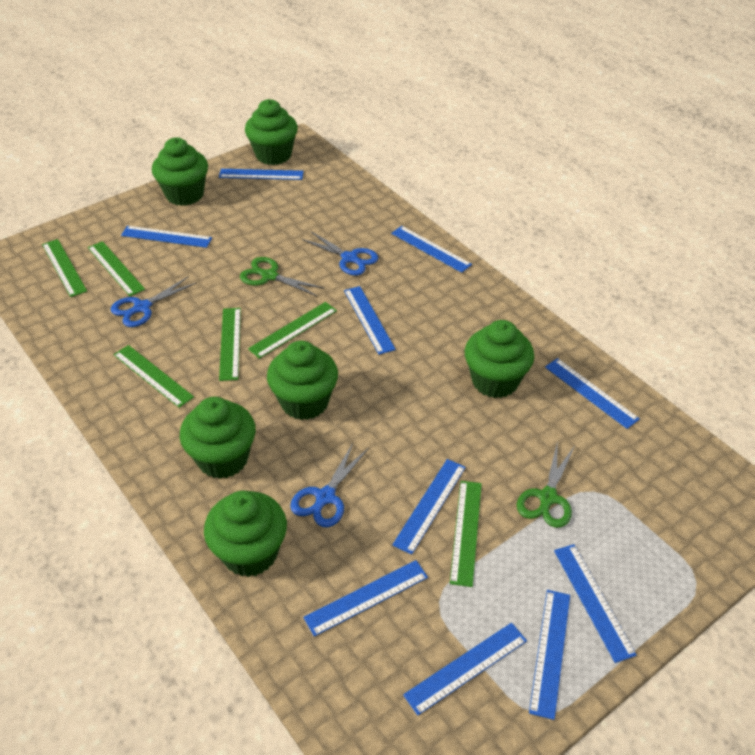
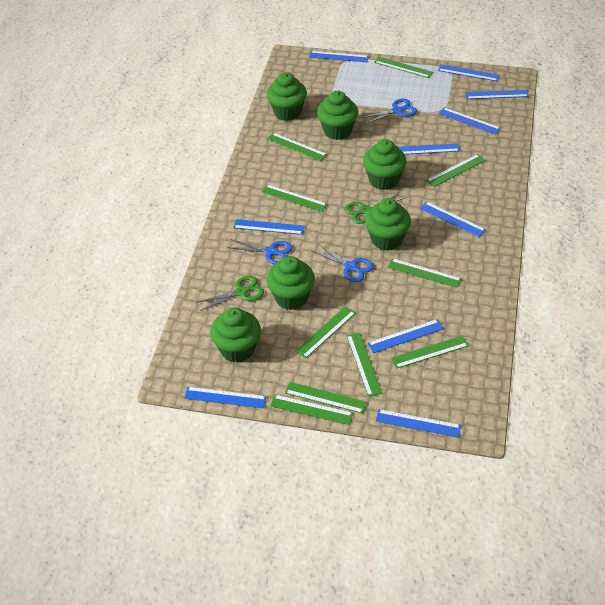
green ruler: 6 -> 10

